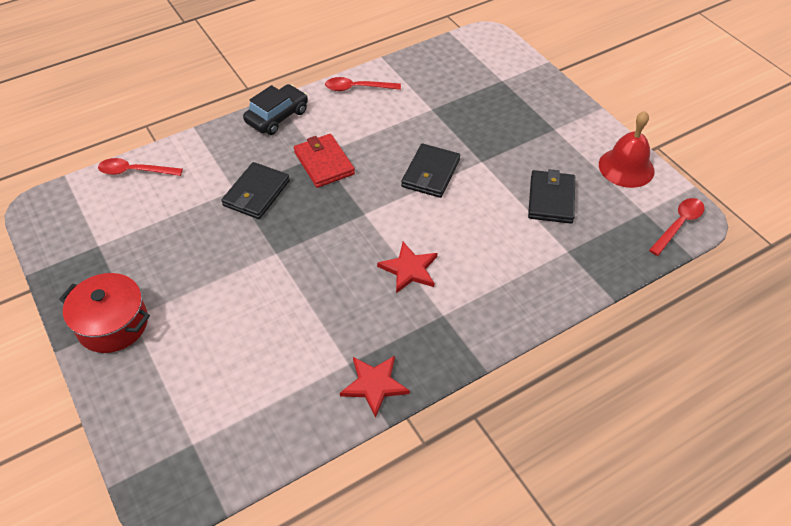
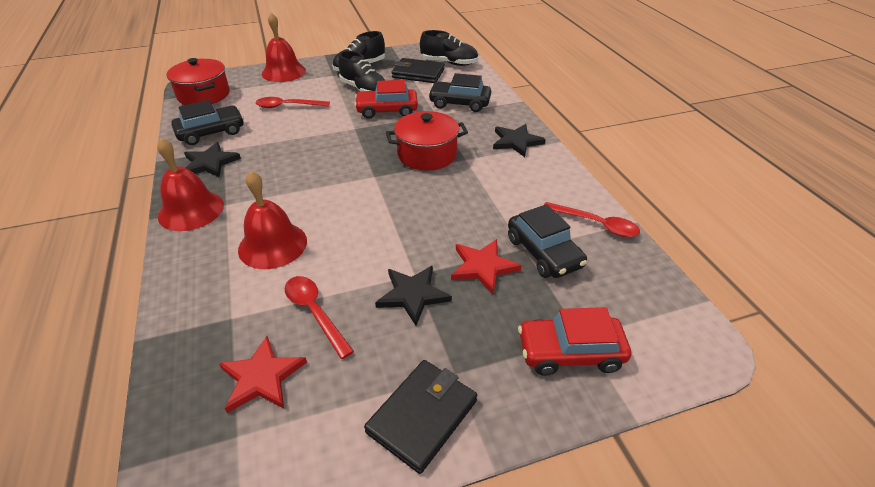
black car: 1 -> 3
black shoe: 0 -> 3
black star: 0 -> 3
black wallet: 3 -> 2
red bell: 1 -> 3
red car: 0 -> 2
red pot: 1 -> 2
red wallet: 1 -> 0

